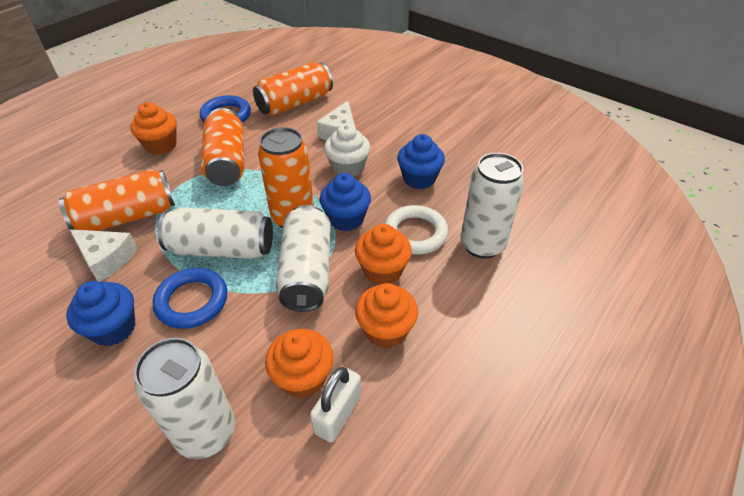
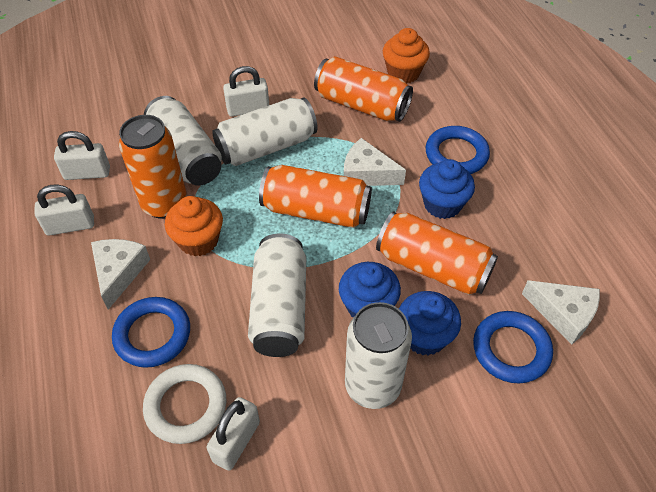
blue ring: 2 -> 3
orange cupcake: 4 -> 2
white cheese: 2 -> 3
white cupcake: 1 -> 0
white padlock: 1 -> 4

